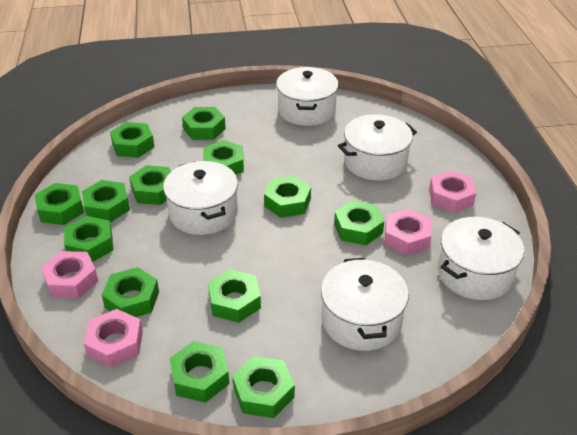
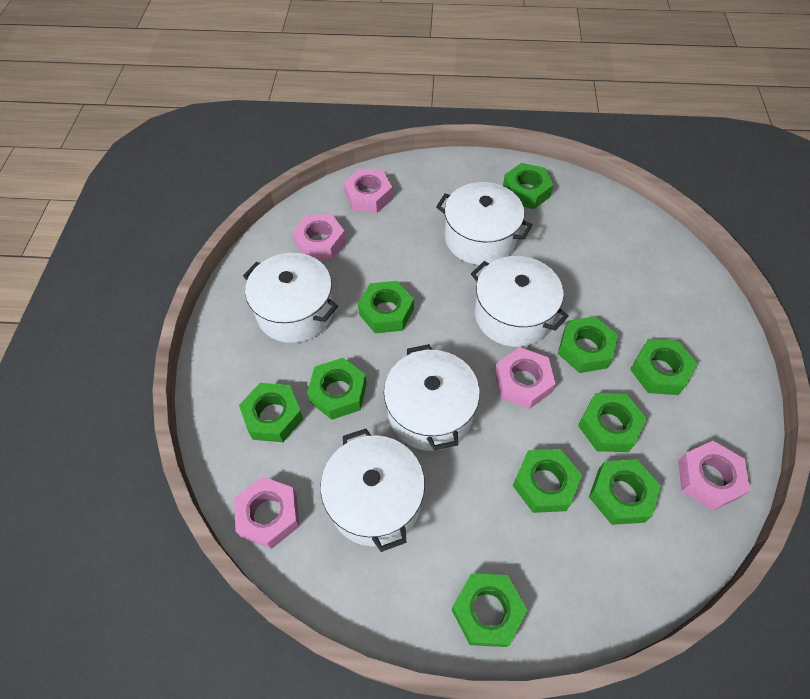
green nut: 13 -> 10
pink nut: 4 -> 5

